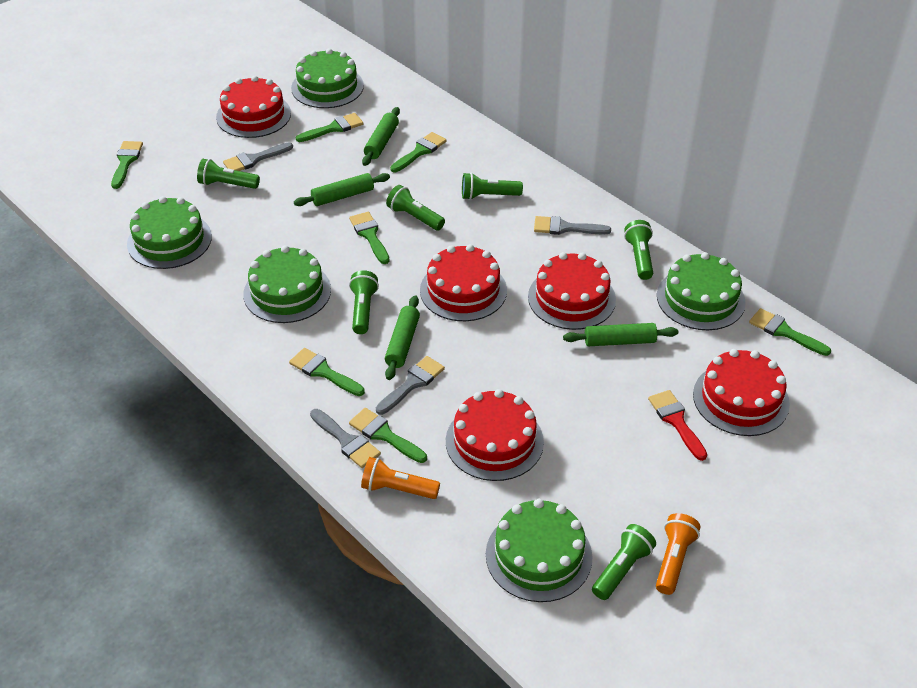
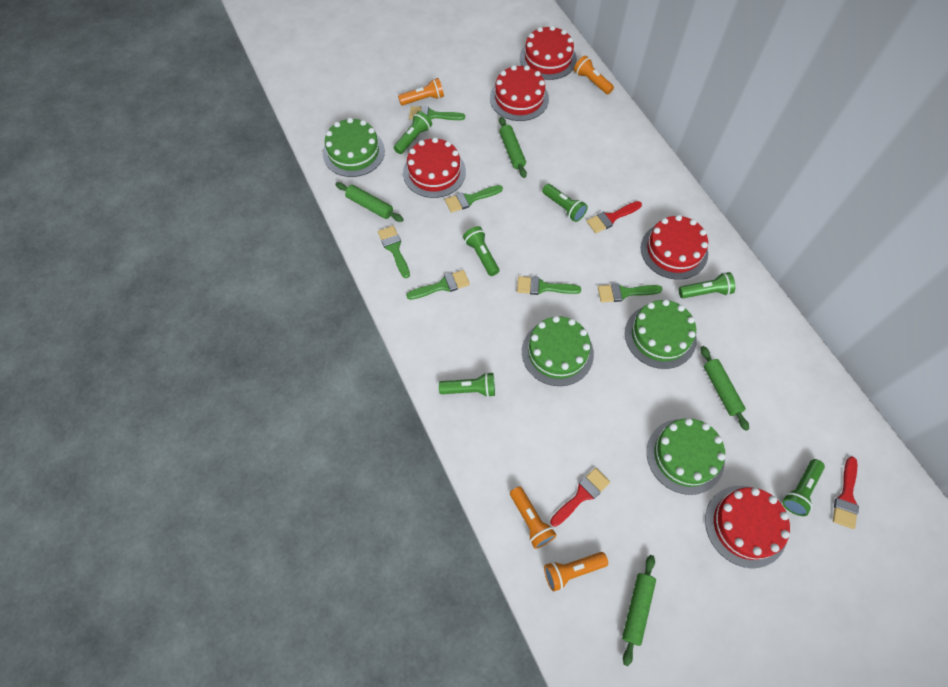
green brush: 7 -> 6
green cake: 5 -> 4
grey brush: 4 -> 0
orange flashlight: 2 -> 4
red brush: 1 -> 3

